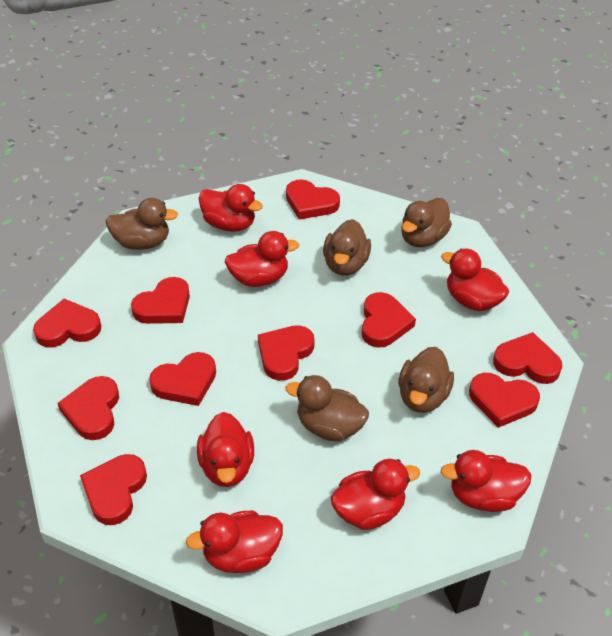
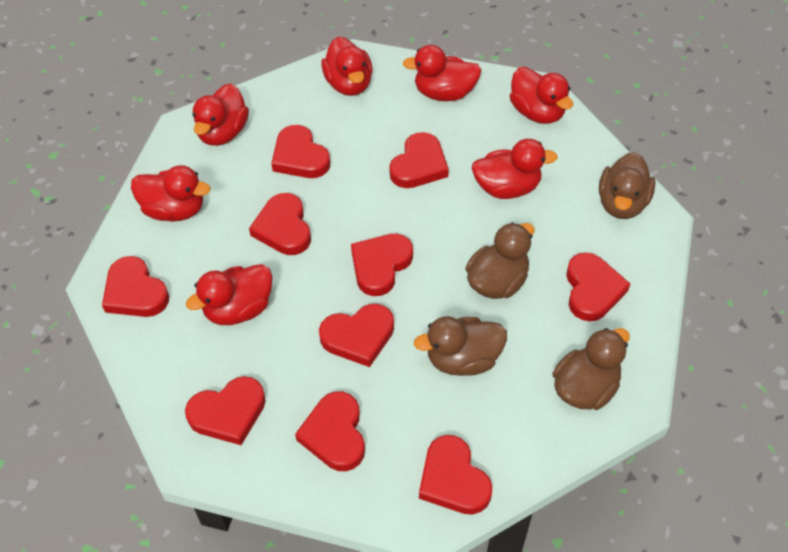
brown duck: 5 -> 4

